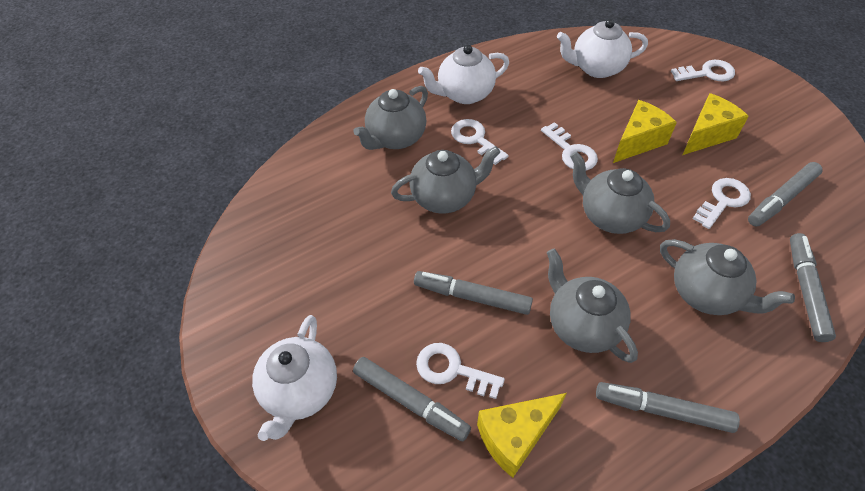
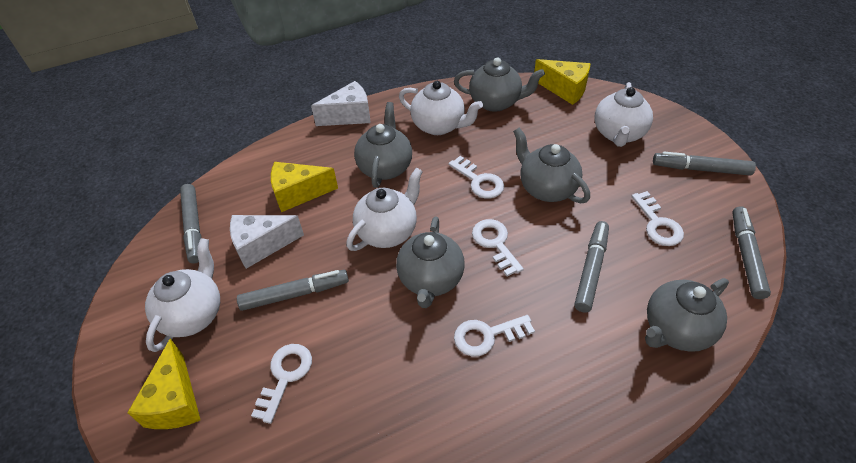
white cheese: 0 -> 2
white teapot: 3 -> 4

